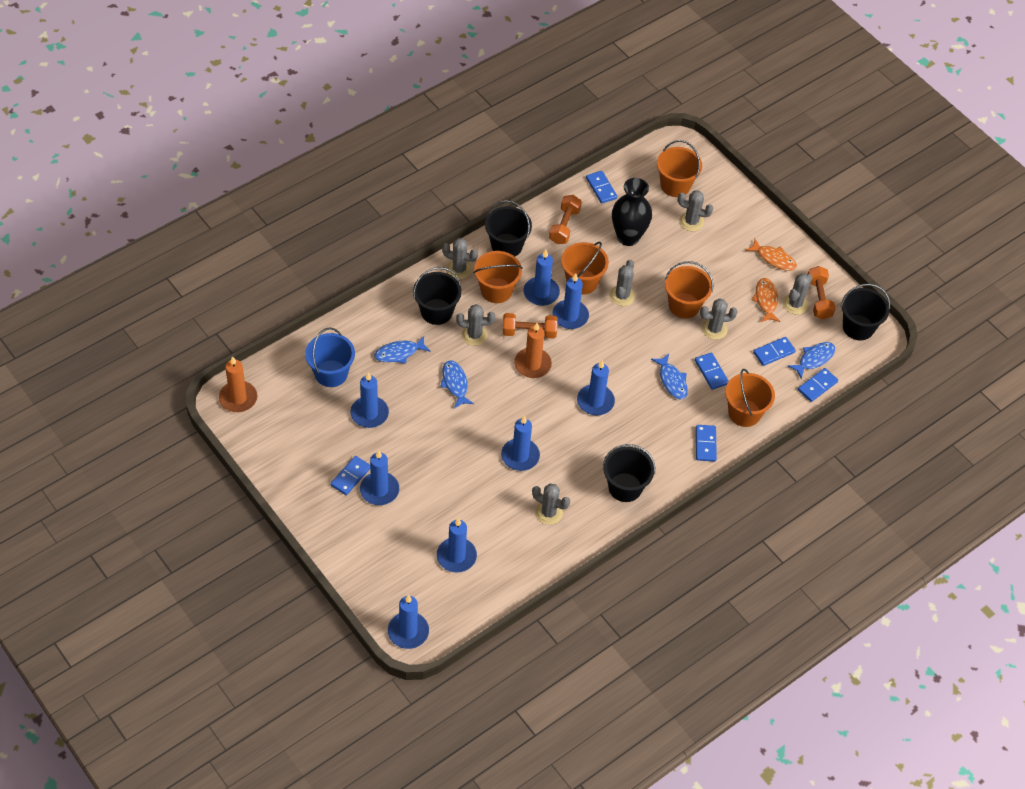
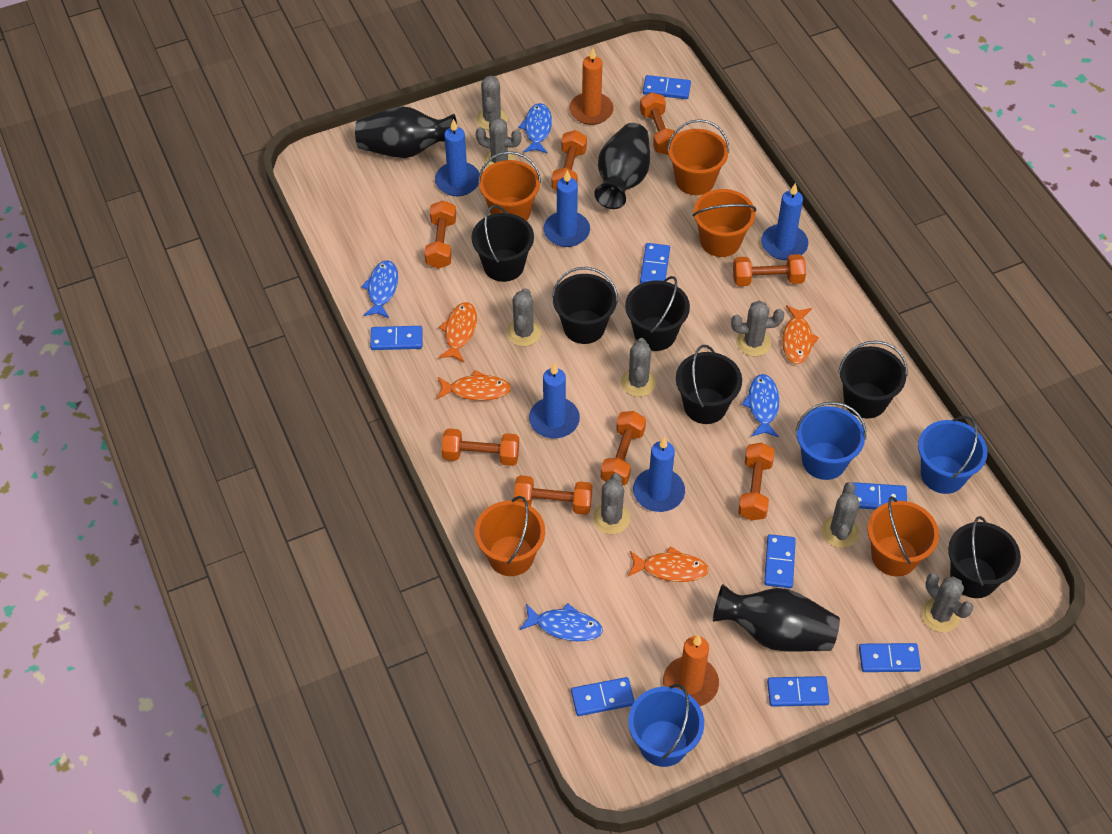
black bucket: 4 -> 6
black vase: 1 -> 3
blue bucket: 1 -> 3
blue candle: 8 -> 5
blue domino: 6 -> 8
grey cactus: 7 -> 8
orange dumbbell: 3 -> 8
orange fish: 2 -> 4

